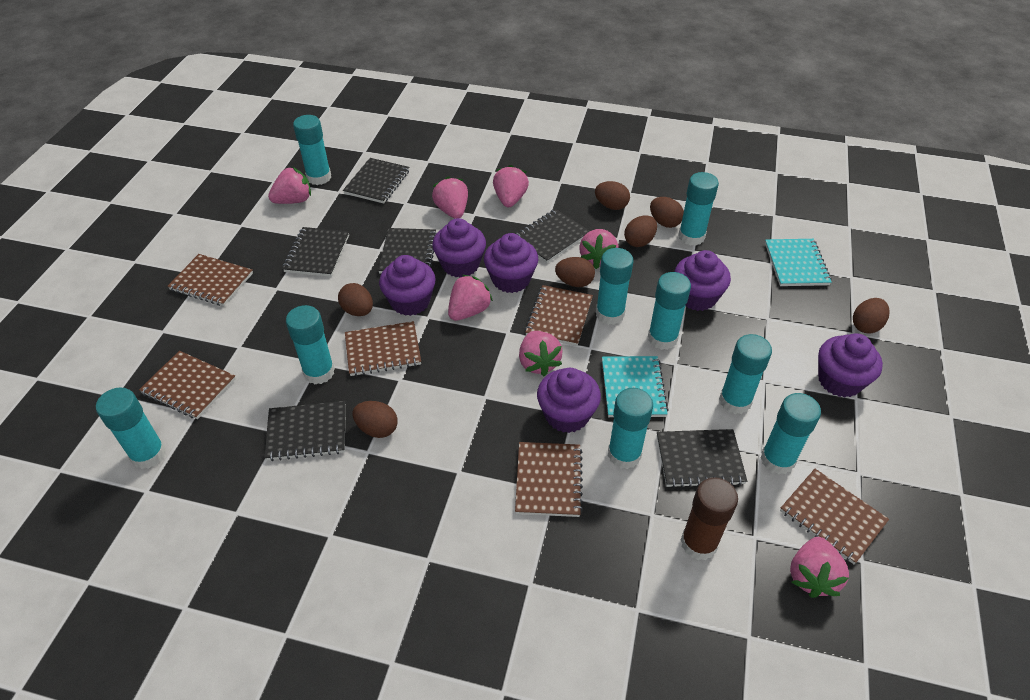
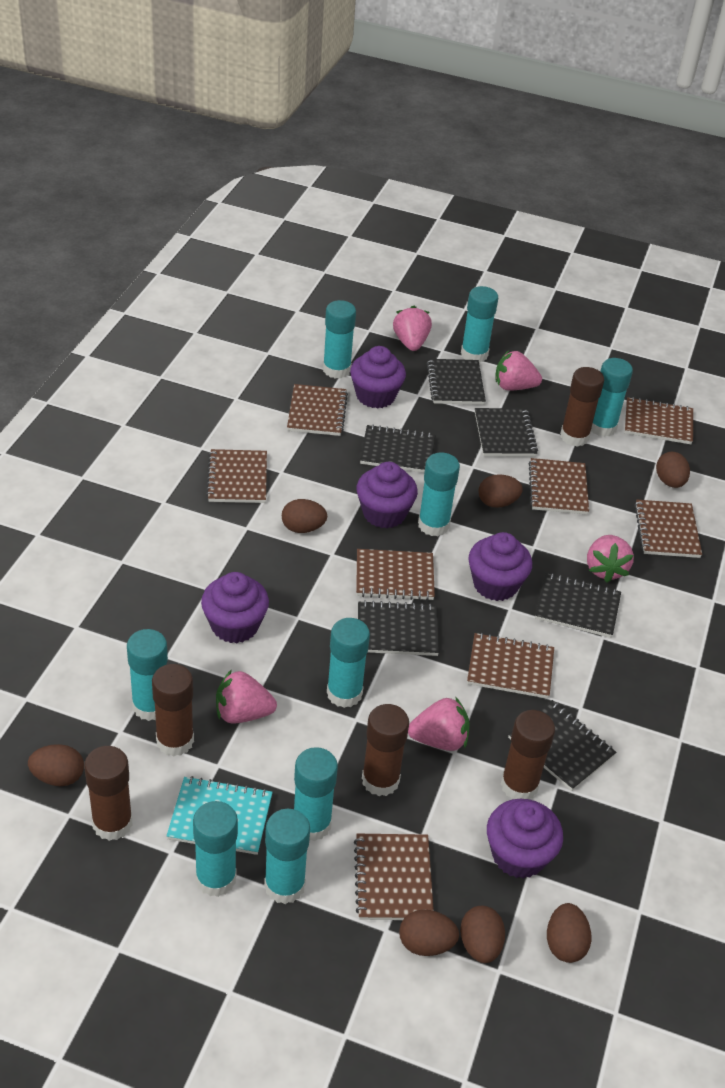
brown glue stick: 1 -> 5
brown notebook: 6 -> 8
pink strawberry: 7 -> 5
purple cupcake: 6 -> 5
turquoise notebook: 2 -> 1

